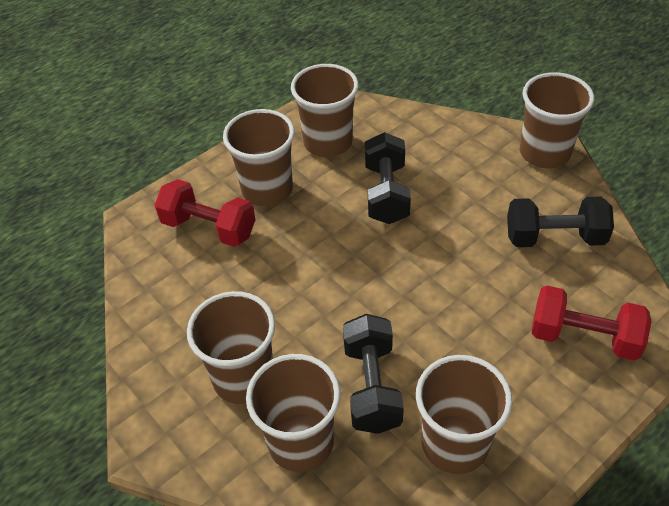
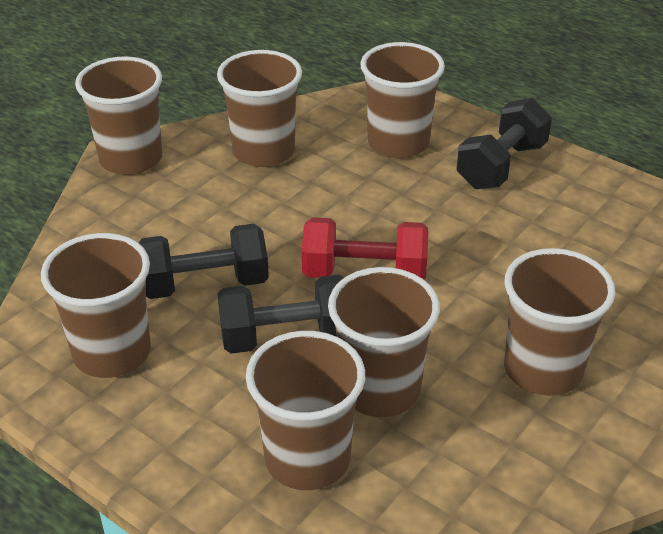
brown cup: 6 -> 7
red dumbbell: 2 -> 1

